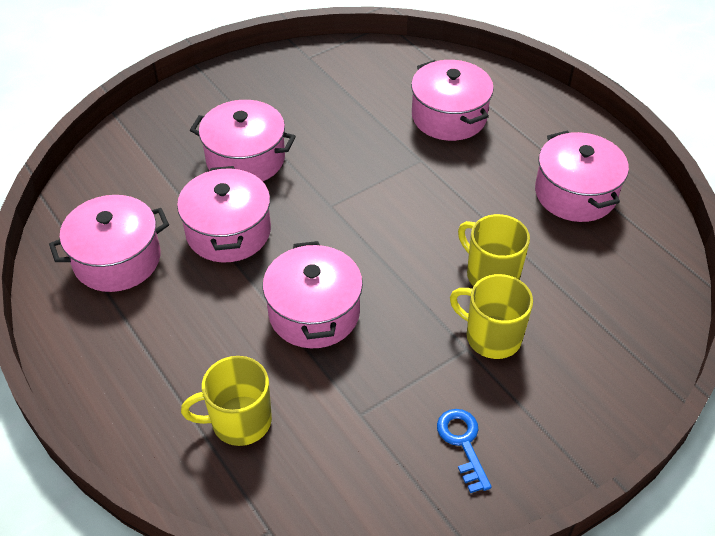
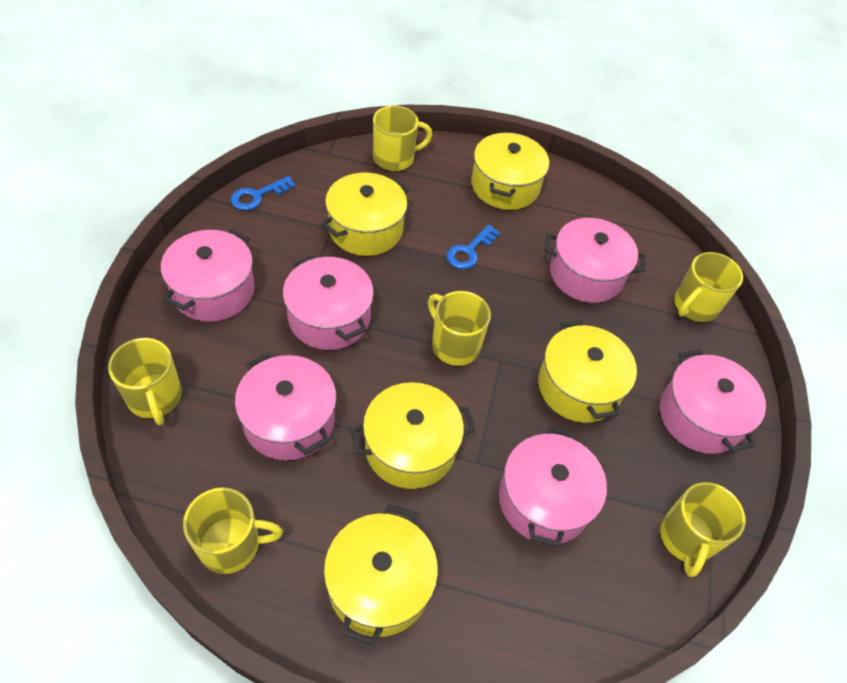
blue key: 1 -> 2
yellow mug: 3 -> 6
yellow pot: 0 -> 5

